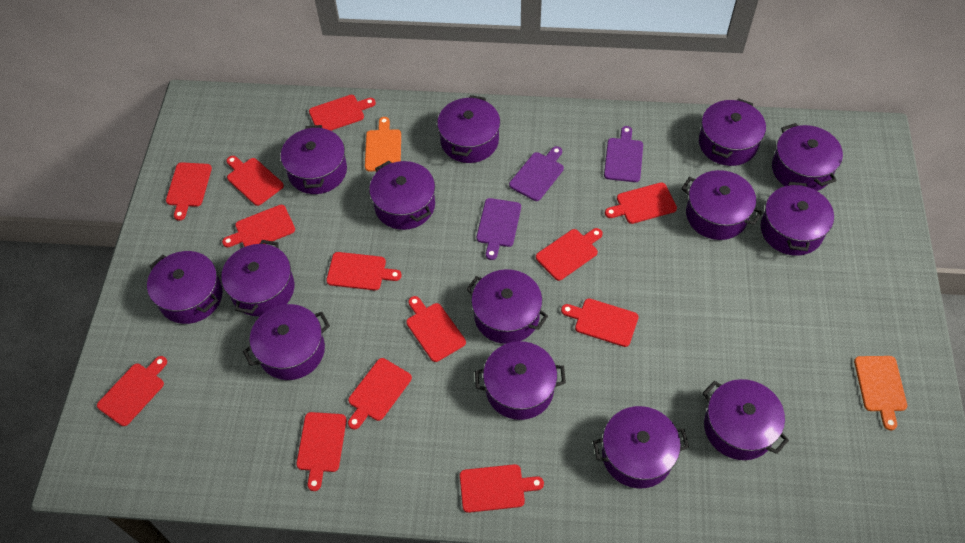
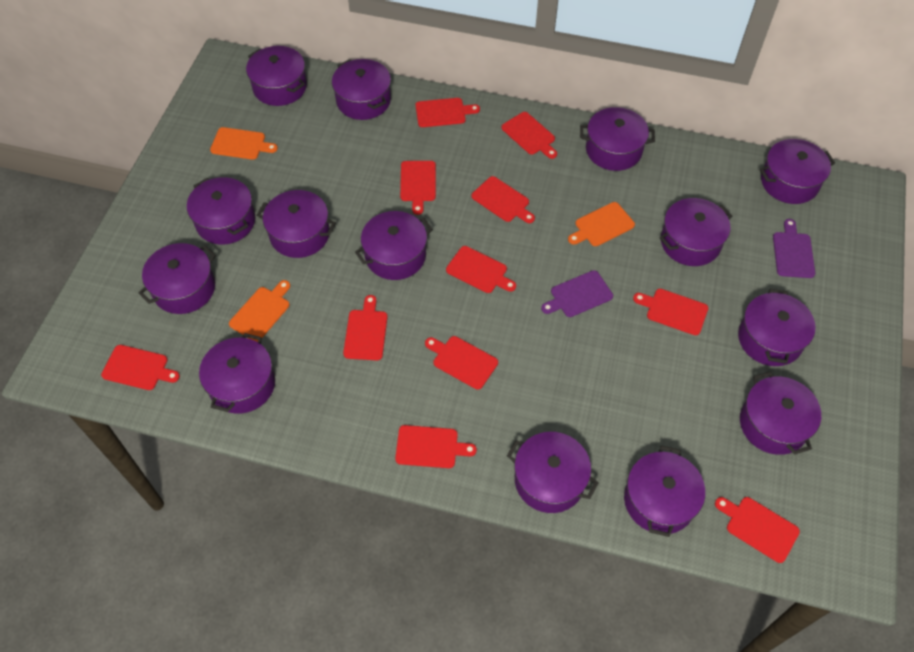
orange cutting board: 2 -> 3
purple cutting board: 3 -> 2
red cutting board: 13 -> 11

